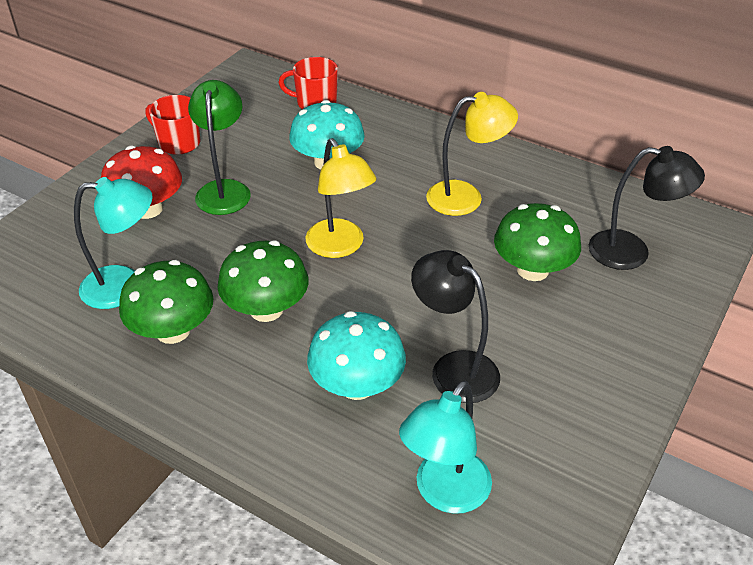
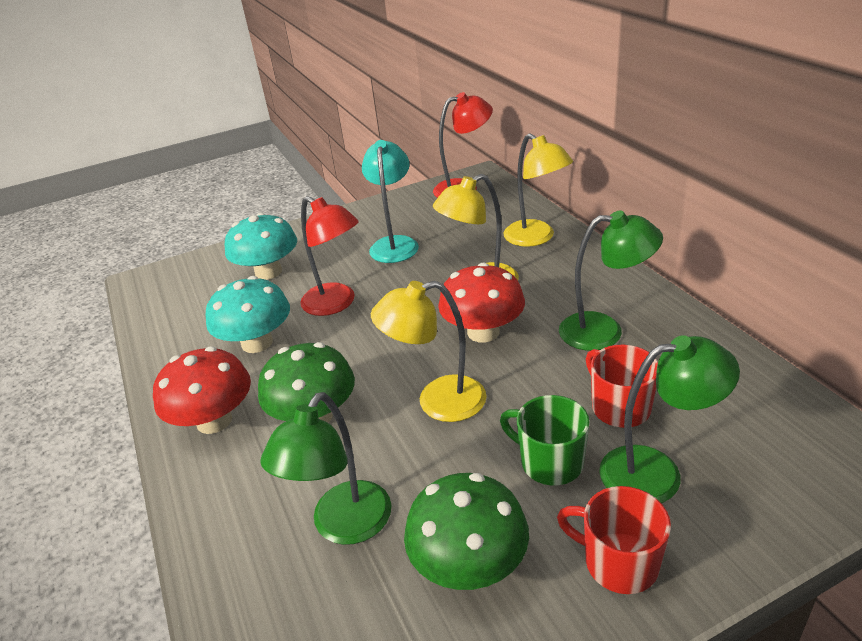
black lamp: 2 -> 0
green lamp: 1 -> 3
green mug: 0 -> 1
green mushroom: 3 -> 2
red lamp: 0 -> 2
red mushroom: 1 -> 2
turquoise lamp: 2 -> 1
yellow lamp: 2 -> 3

